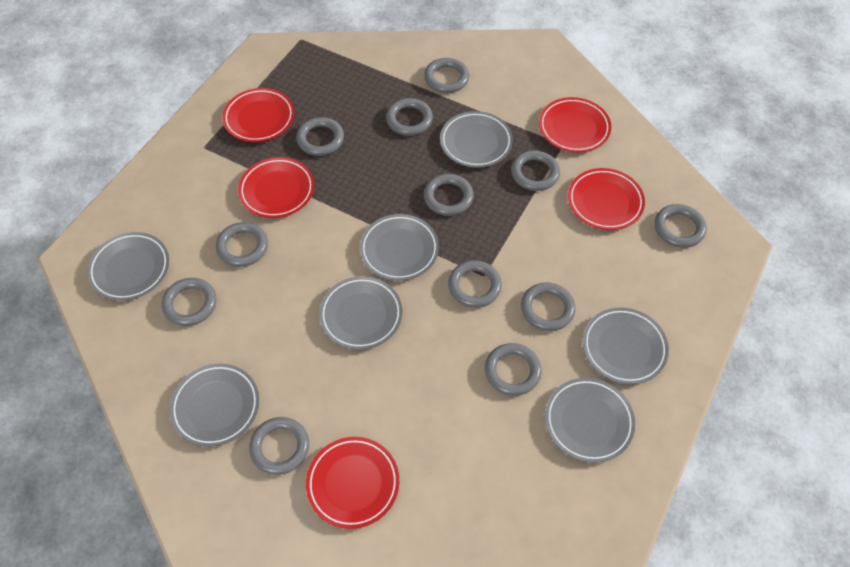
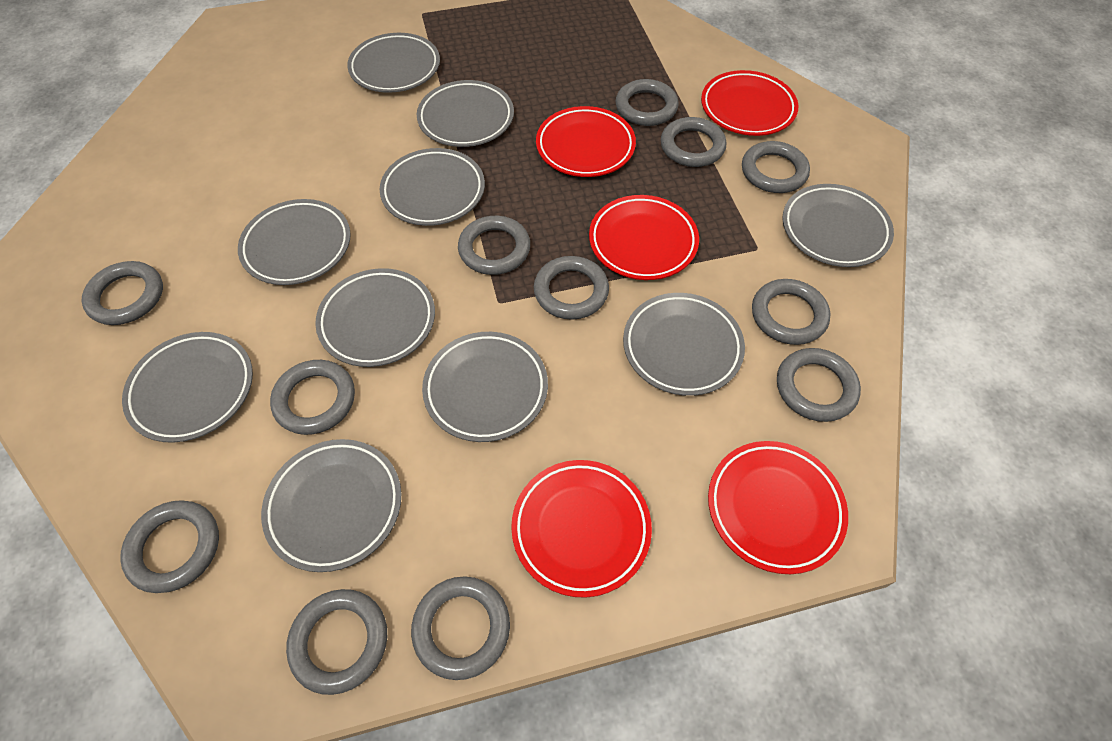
grey plate: 7 -> 10

